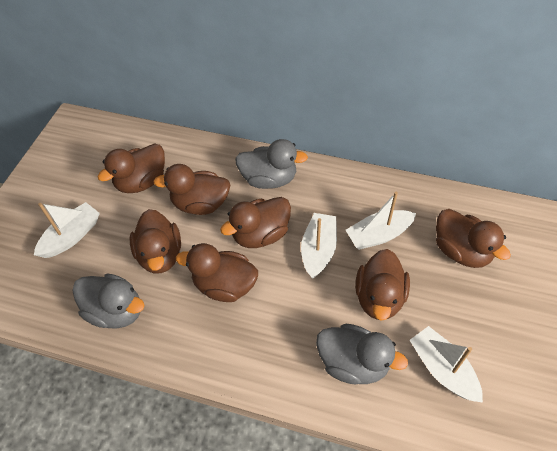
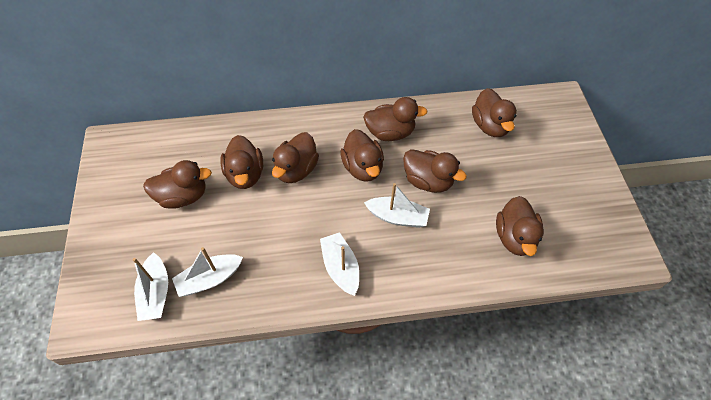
brown duck: 7 -> 8
grey duck: 3 -> 0

